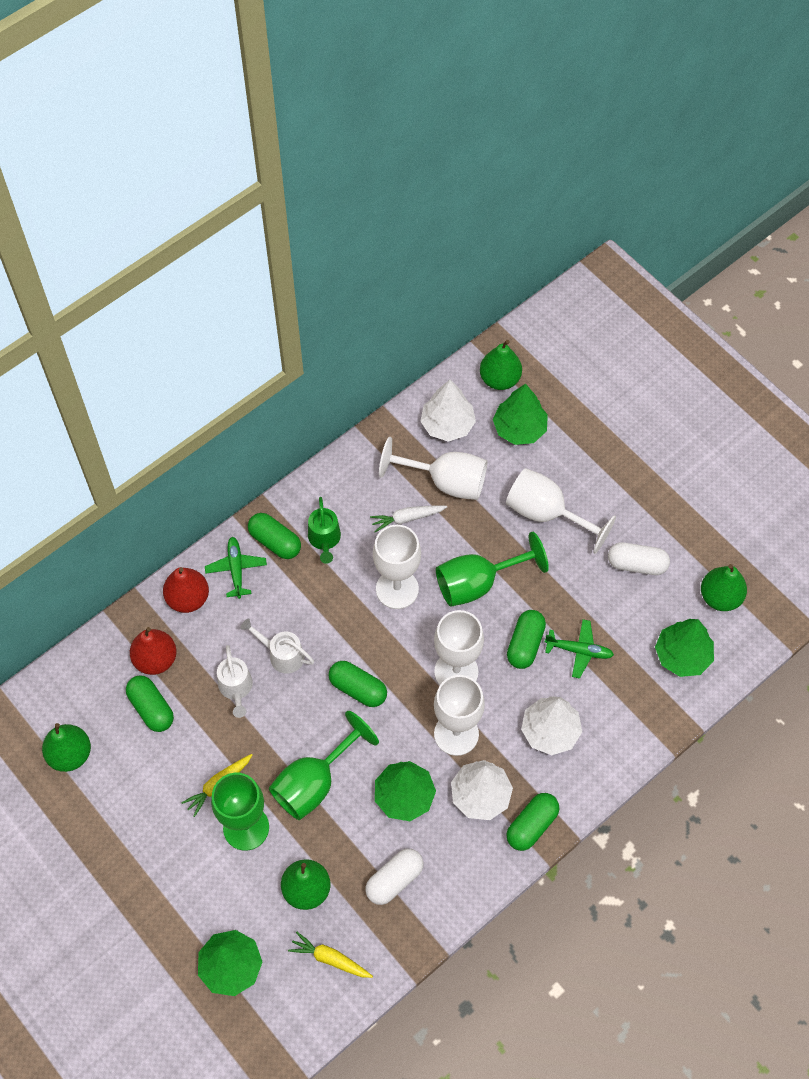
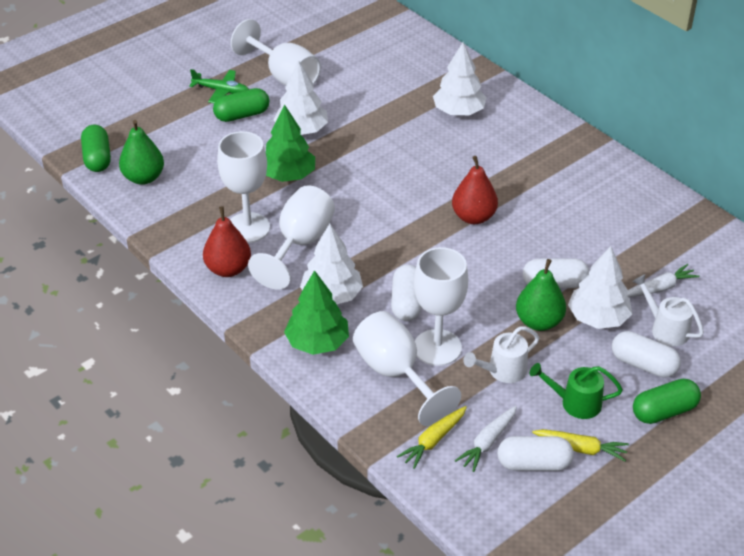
green capsule: 5 -> 3
green goblet: 3 -> 0
green pear: 4 -> 2
green plane: 2 -> 1
green tree: 4 -> 2
white capsule: 2 -> 4
white carrot: 1 -> 2
white tree: 3 -> 4

